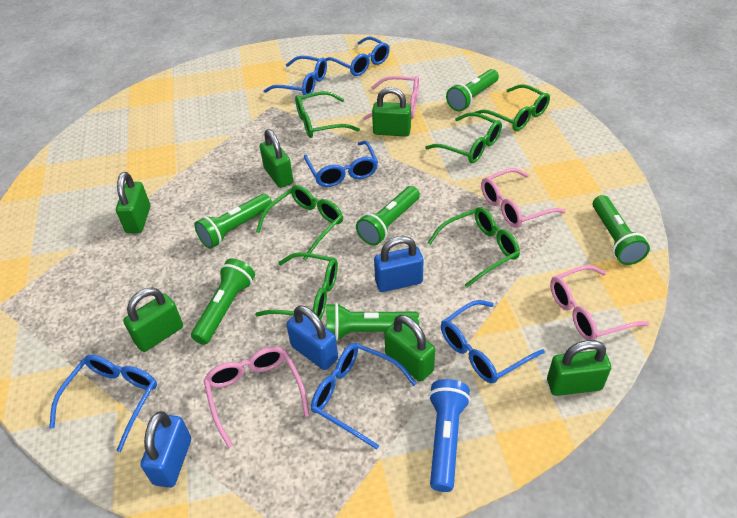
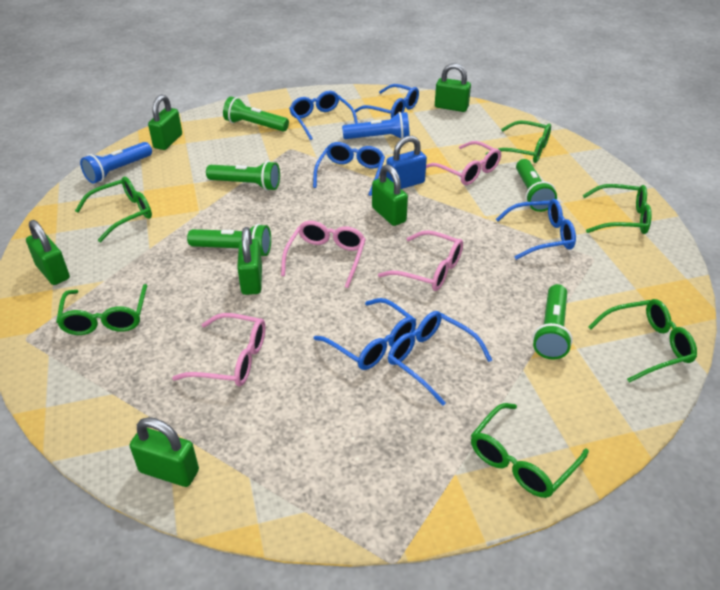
blue flashlight: 1 -> 2
blue padlock: 3 -> 1
green flashlight: 6 -> 5

